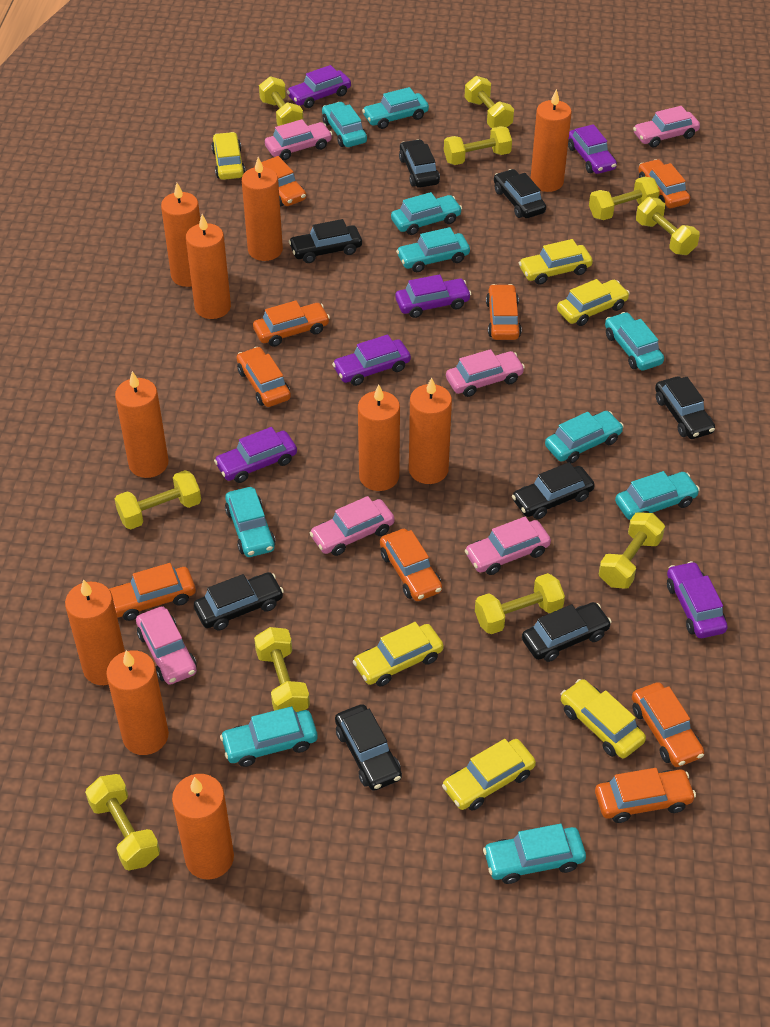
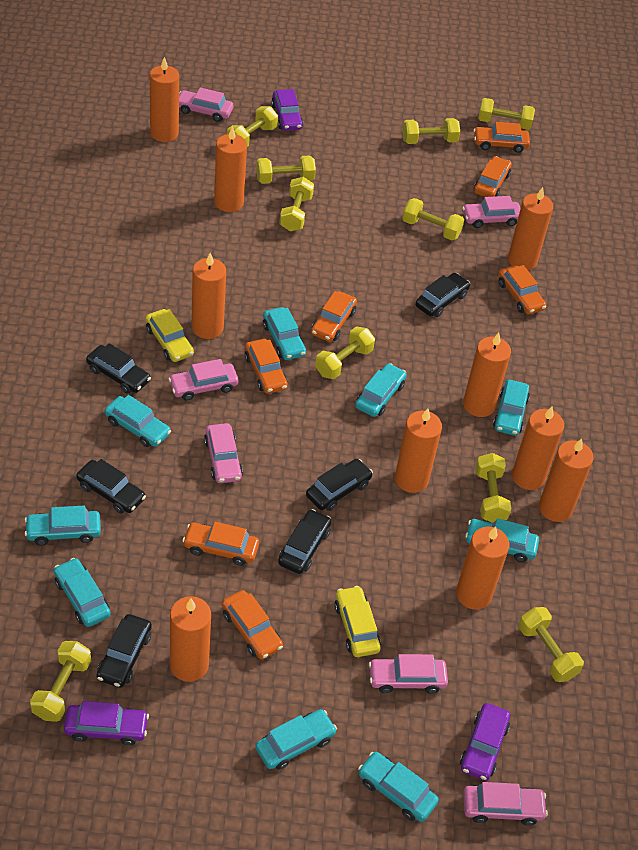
black car: 8 -> 6
orange car: 9 -> 7
purple car: 6 -> 3
turquoise car: 10 -> 9
yellow car: 6 -> 2

